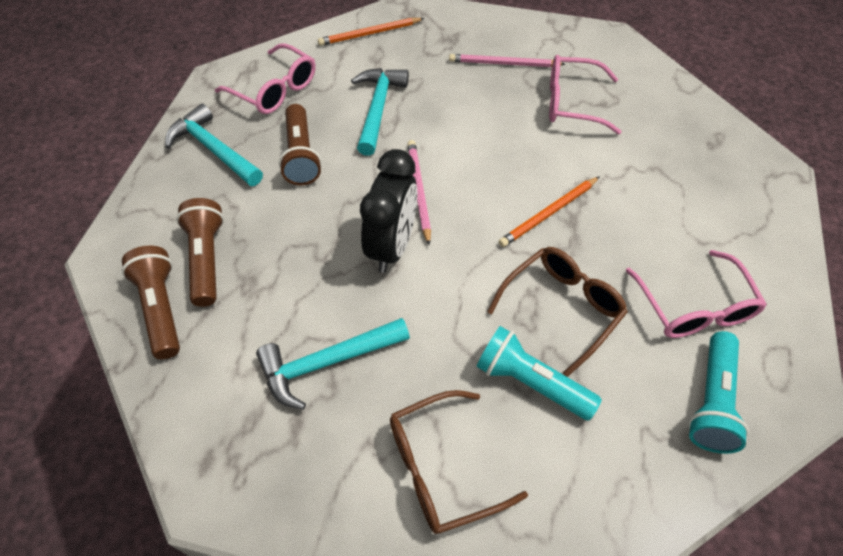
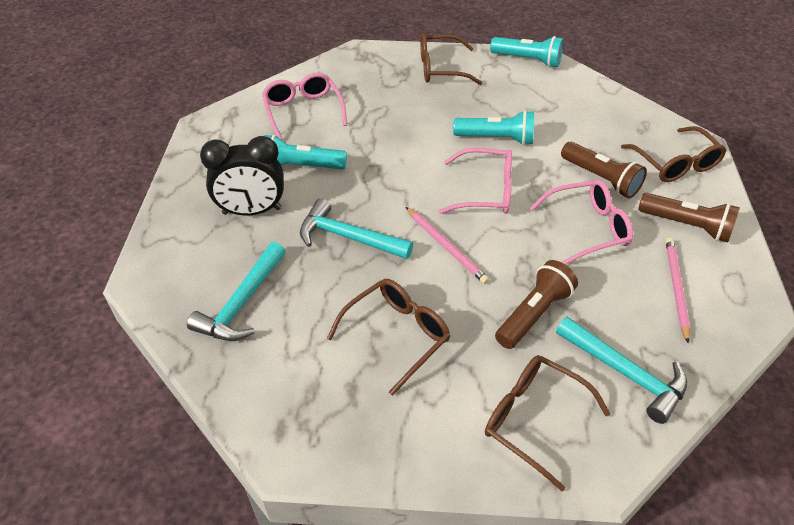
brown glasses: 2 -> 4
orange pencil: 2 -> 0
turquoise flashlight: 2 -> 3

